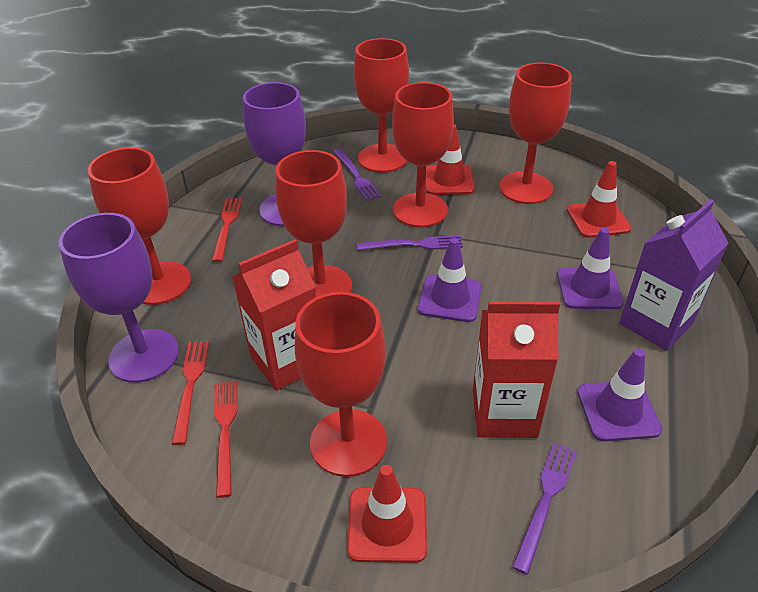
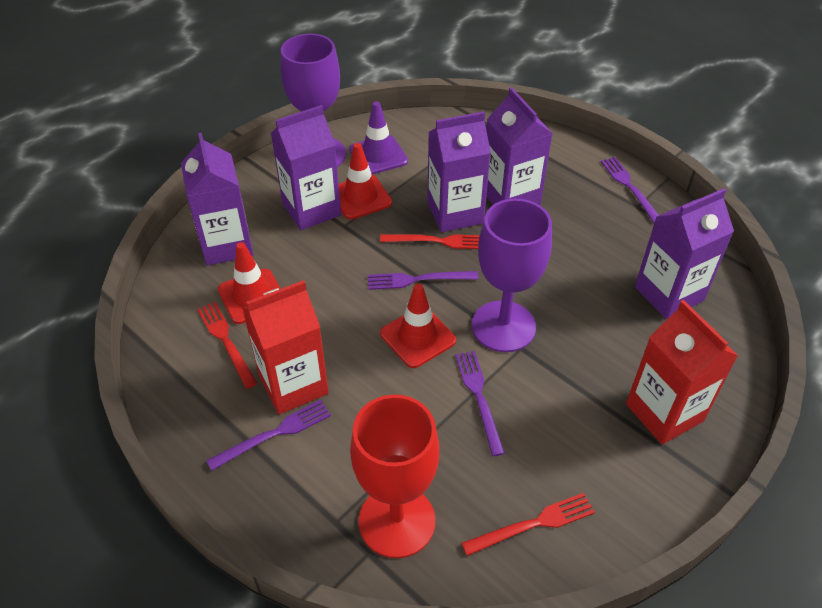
purple carton: 1 -> 5
purple fork: 3 -> 4
purple traffic cone: 3 -> 1
red goblet: 6 -> 1

